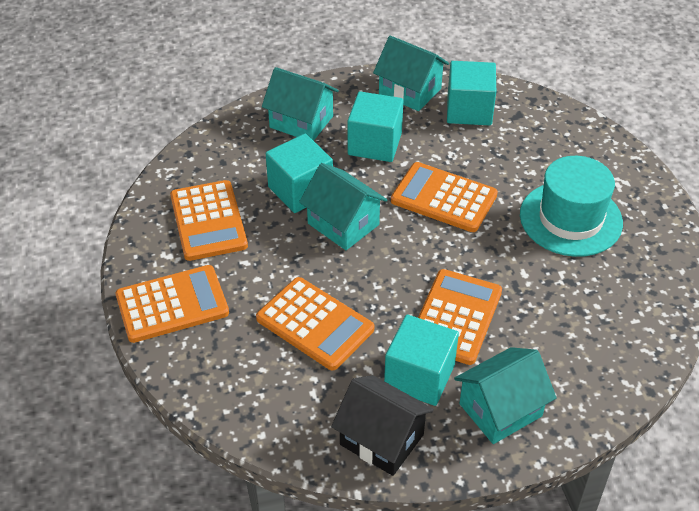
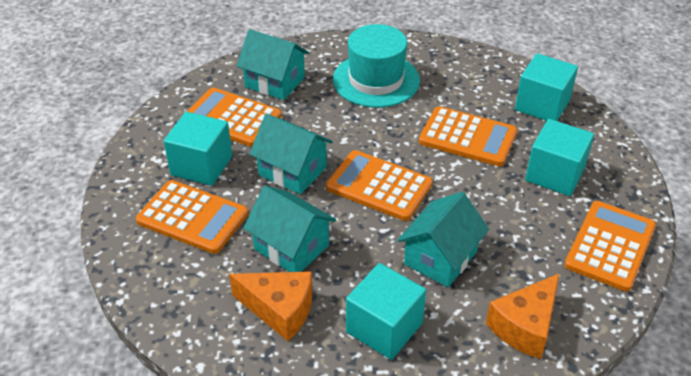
black house: 1 -> 0
orange cheese: 0 -> 2

